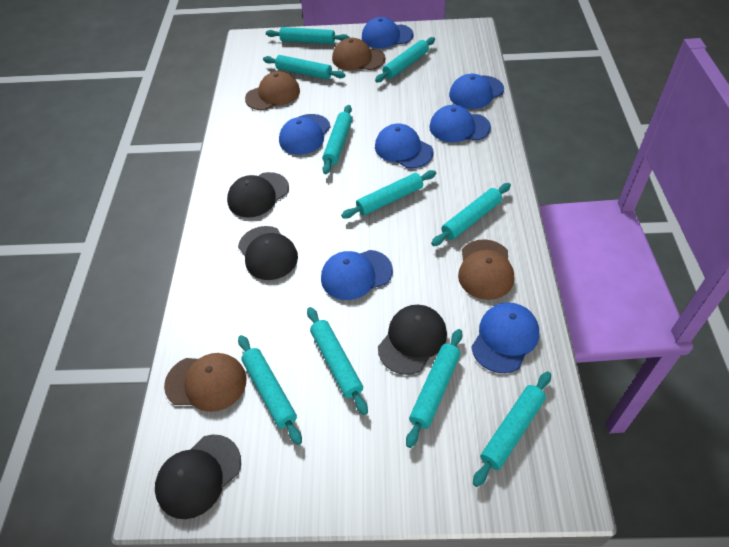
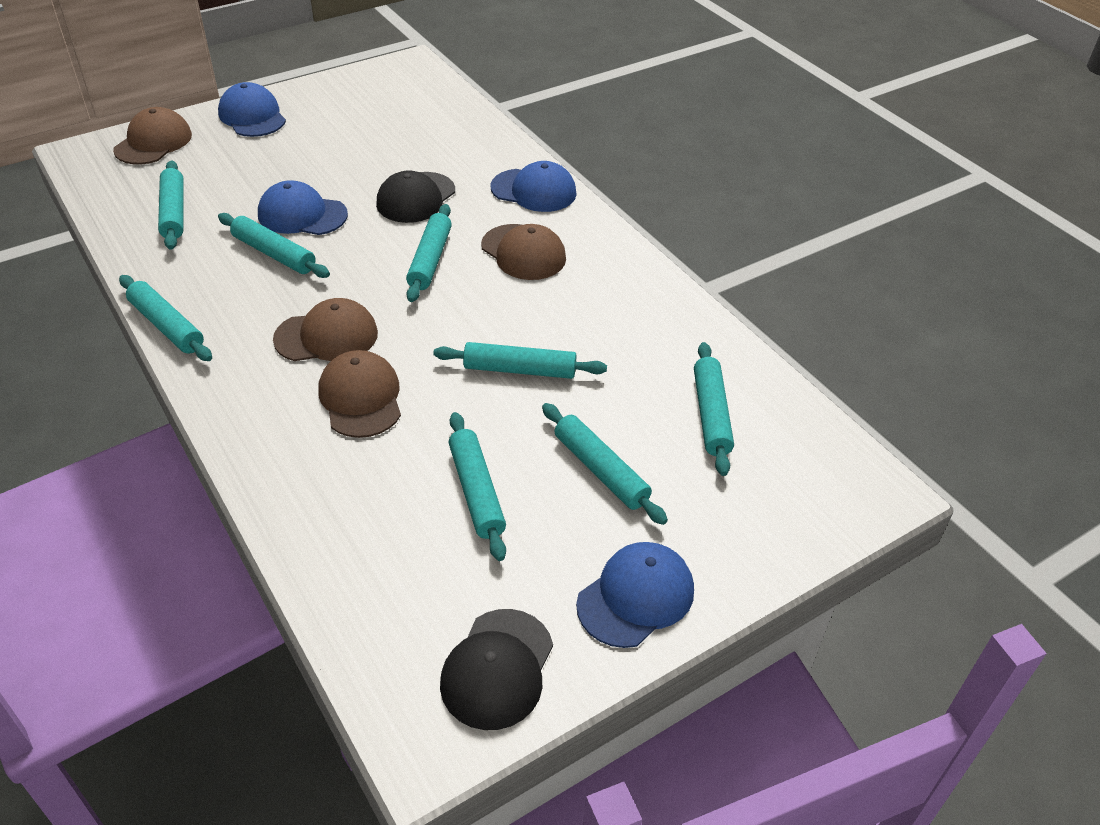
black cap: 4 -> 2
blue cap: 7 -> 4
turquoise rolling pin: 10 -> 8

